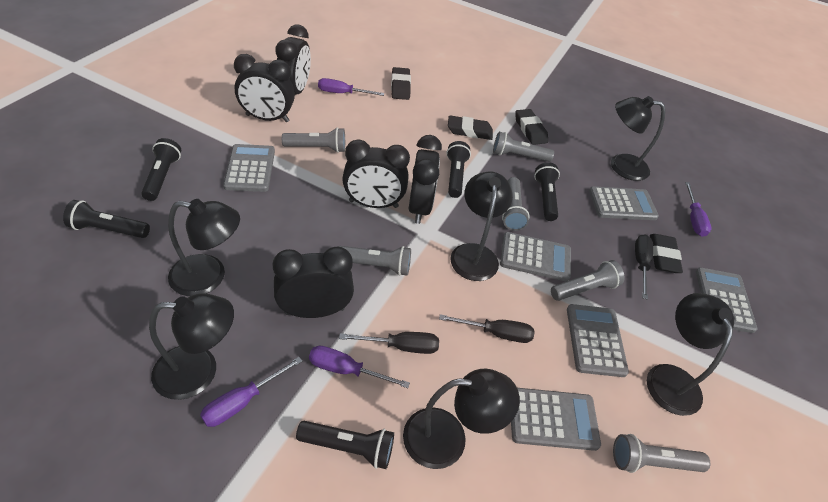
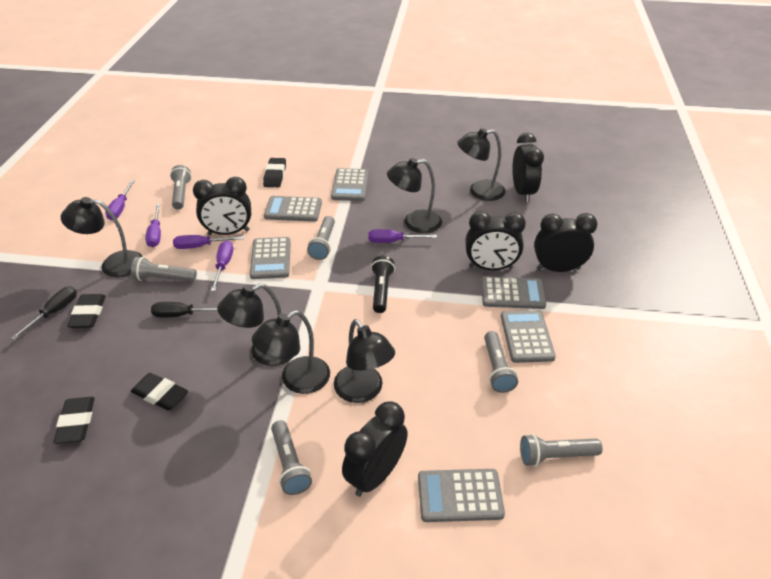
black flashlight: 5 -> 1
black screwdriver: 3 -> 2
purple screwdriver: 4 -> 5

